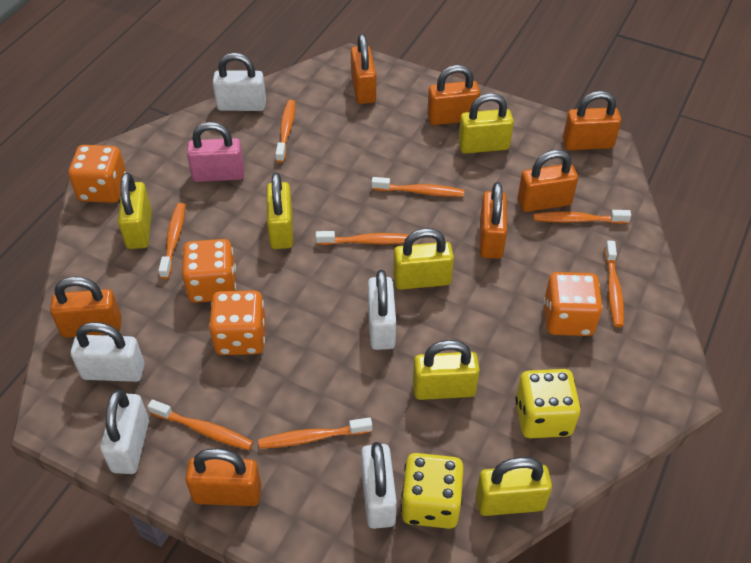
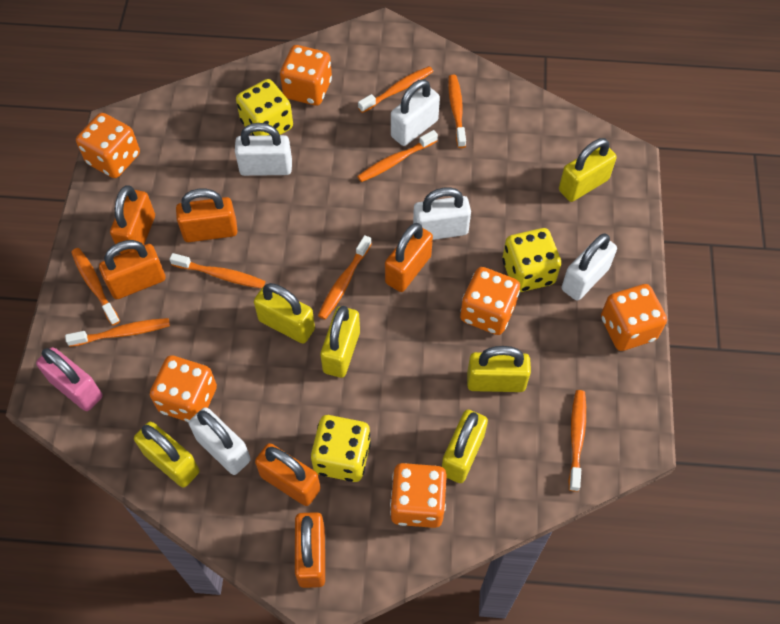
orange dice: 4 -> 6
orange padlock: 7 -> 6
yellow dice: 2 -> 3

